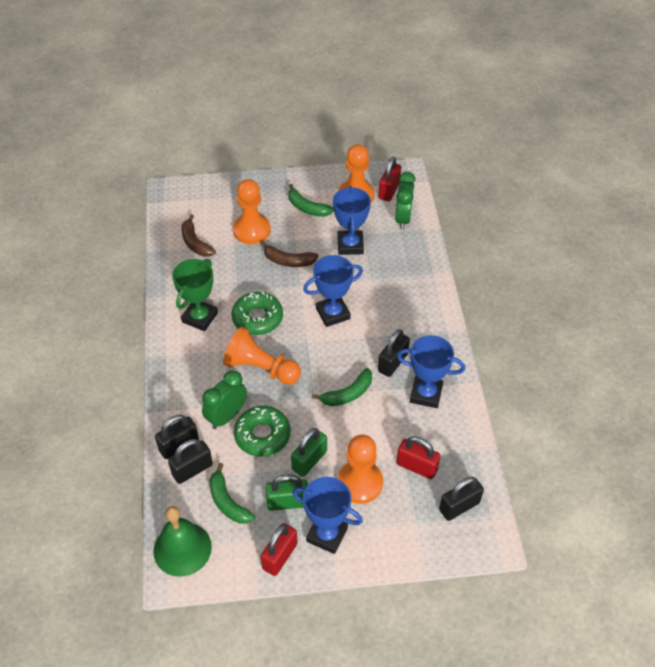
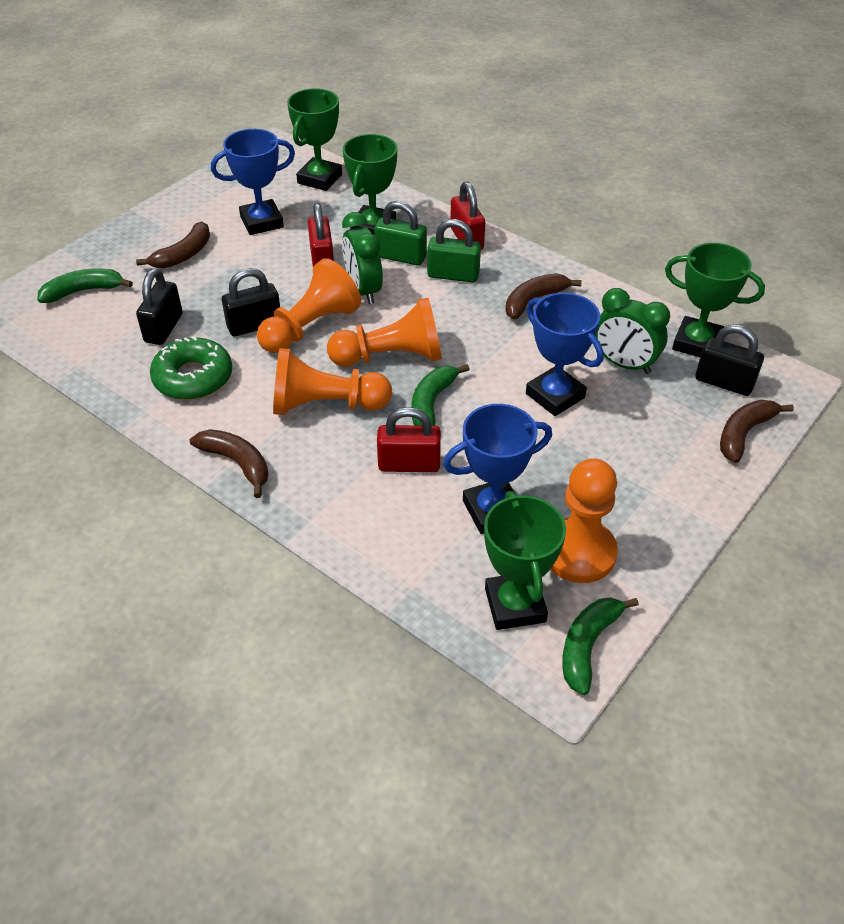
black padlock: 4 -> 3
blue trophy: 4 -> 3
brown banana: 2 -> 4
green bell: 1 -> 0
green donut: 2 -> 1
green trophy: 1 -> 4

